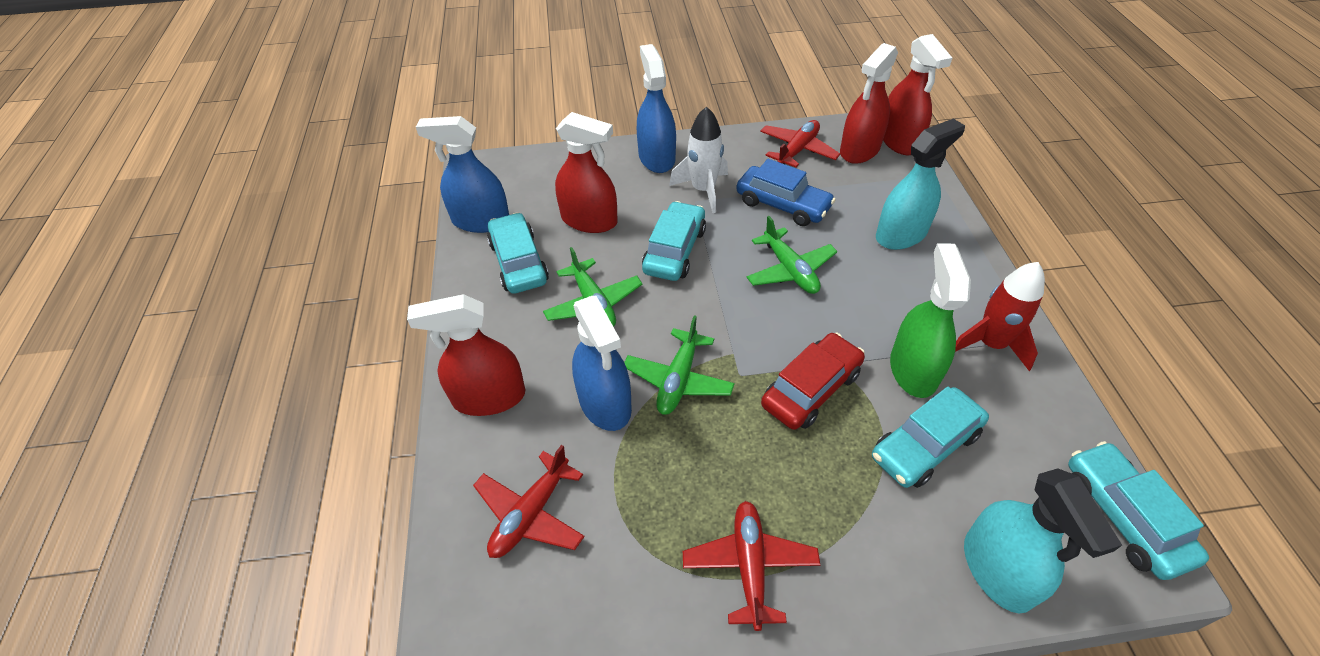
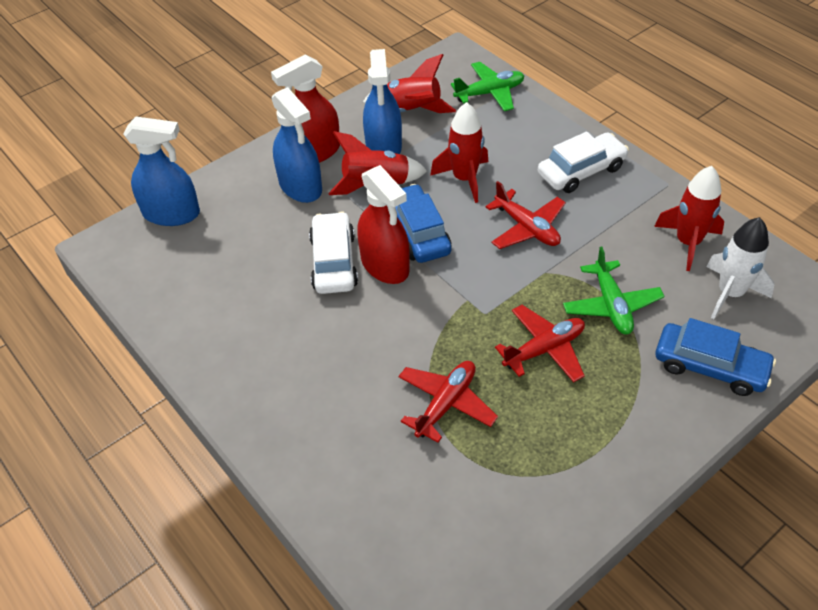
blue car: 1 -> 2
green plane: 3 -> 2
green spray bottle: 1 -> 0
red car: 1 -> 0
red rocket: 1 -> 4
red spray bottle: 4 -> 2
turquoise car: 4 -> 0
turquoise spray bottle: 2 -> 0
white car: 0 -> 2

